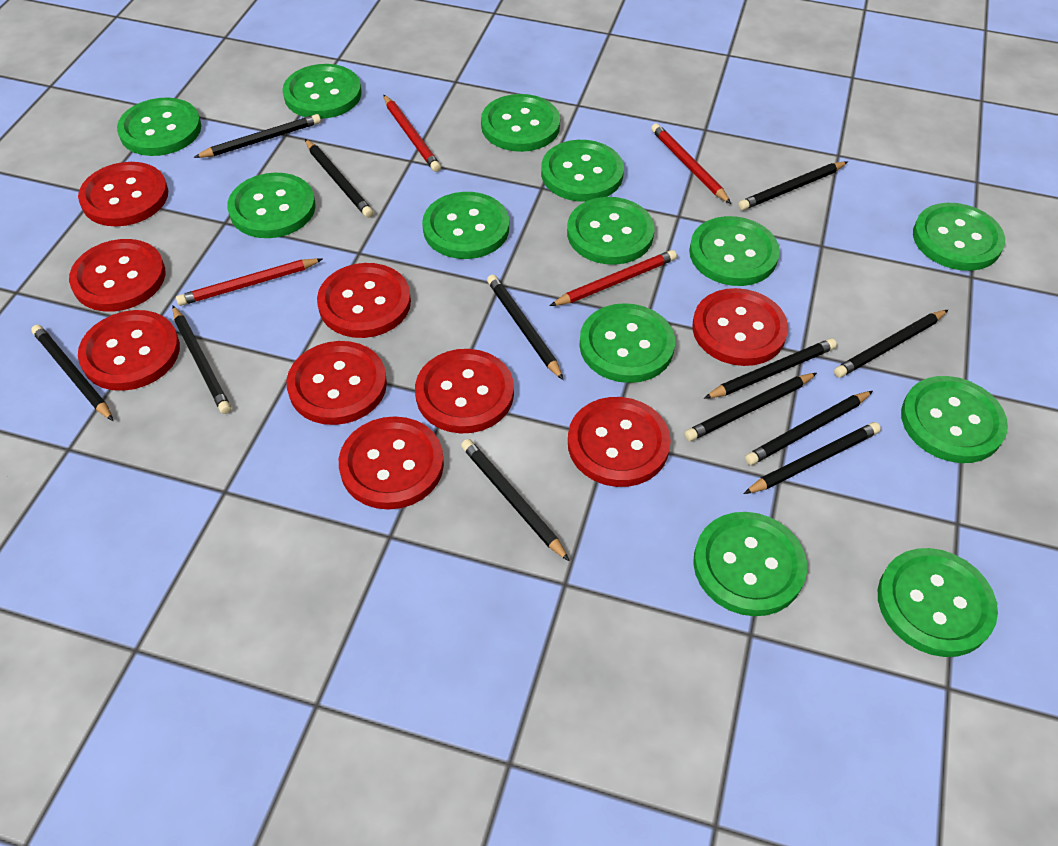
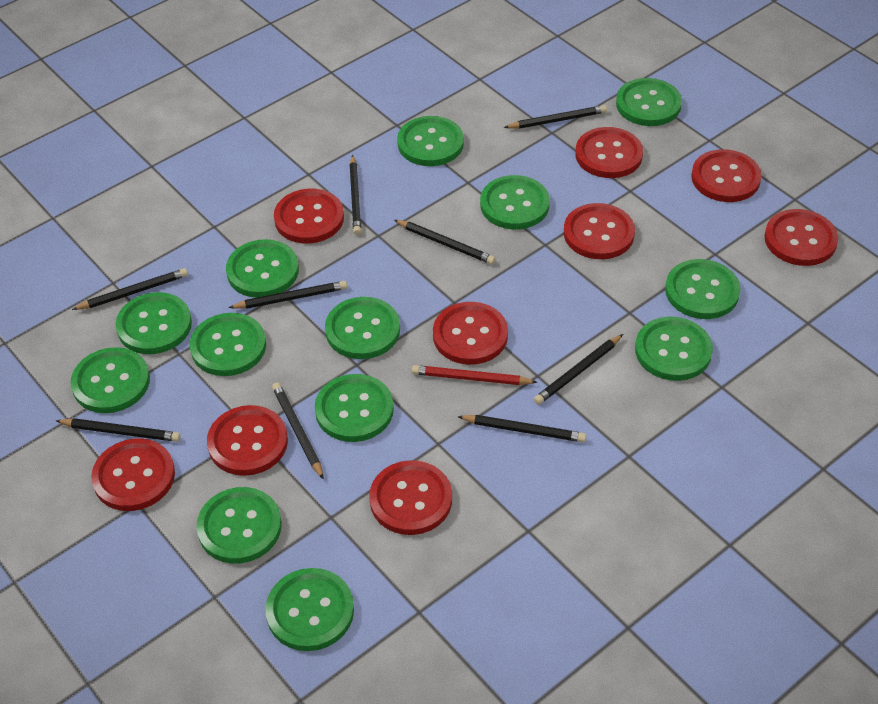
black pencil: 12 -> 9
red pencil: 4 -> 1

